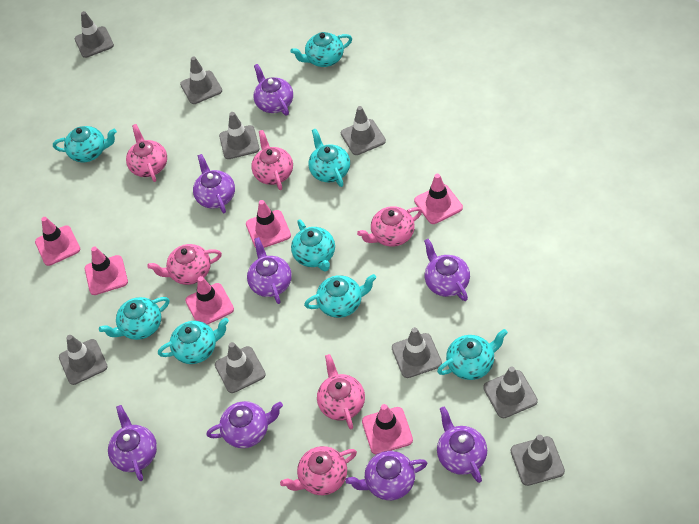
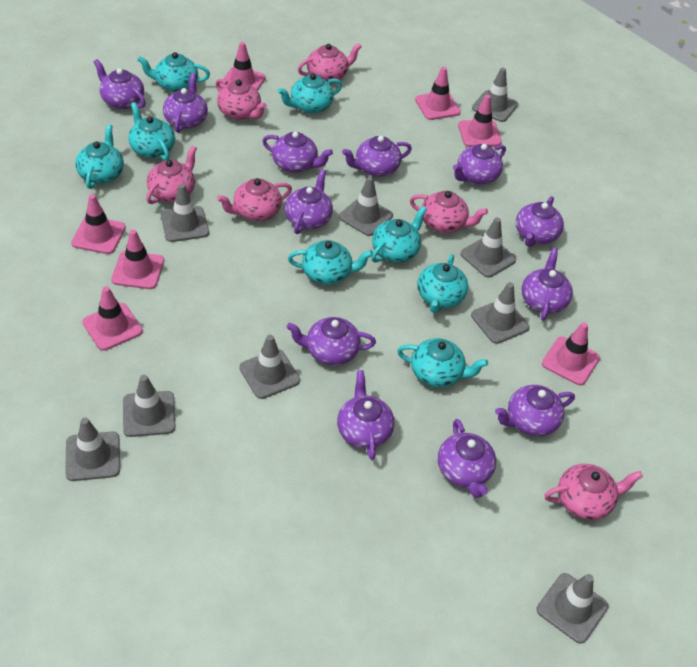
pink traffic cone: 6 -> 7
purple teapot: 8 -> 12

